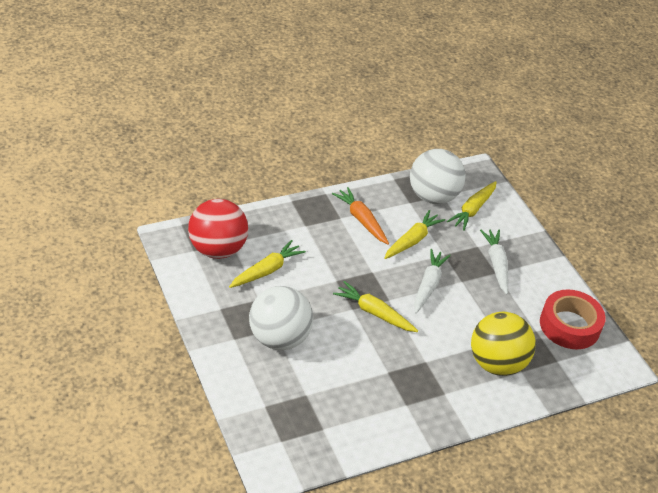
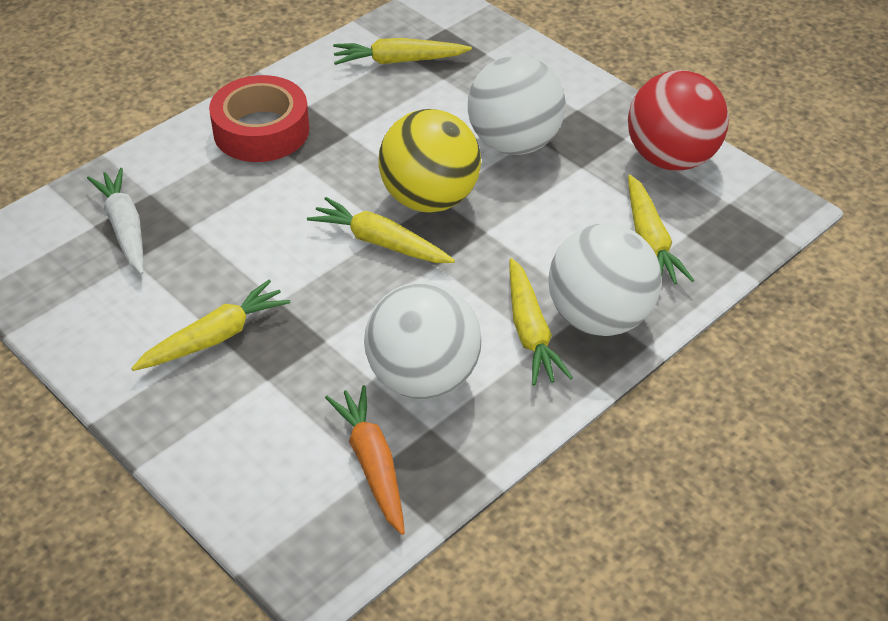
white ball: 2 -> 3
white carrot: 2 -> 1
yellow carrot: 4 -> 5

